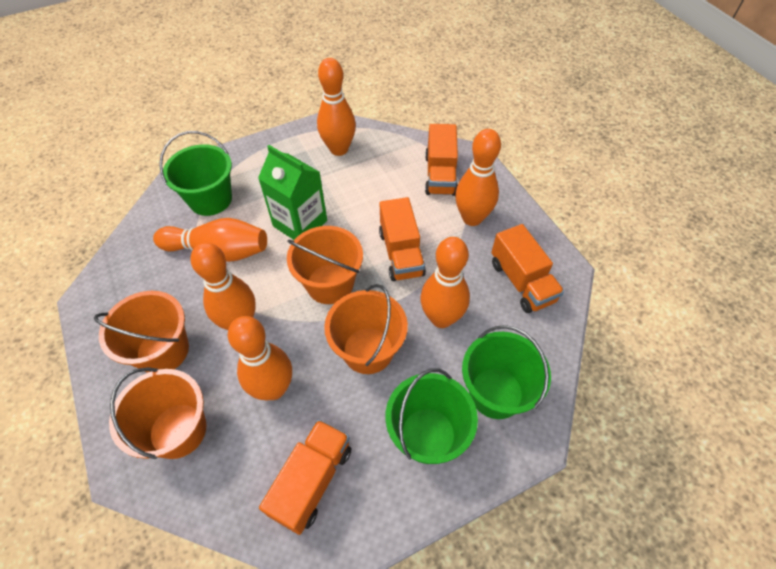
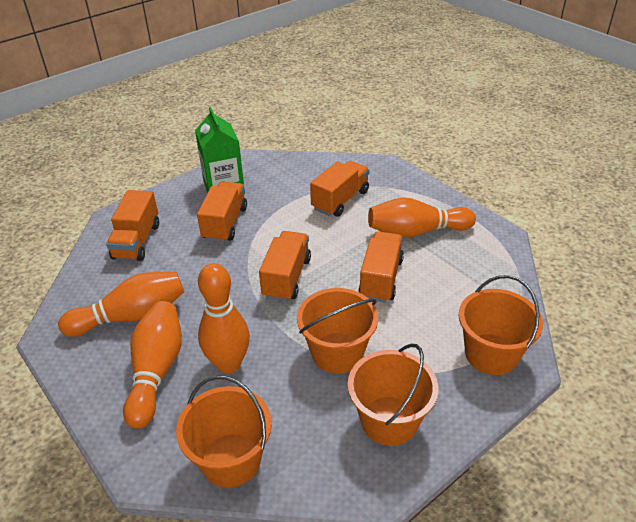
green bucket: 3 -> 0
orange bowling pin: 6 -> 4
orange truck: 4 -> 5

